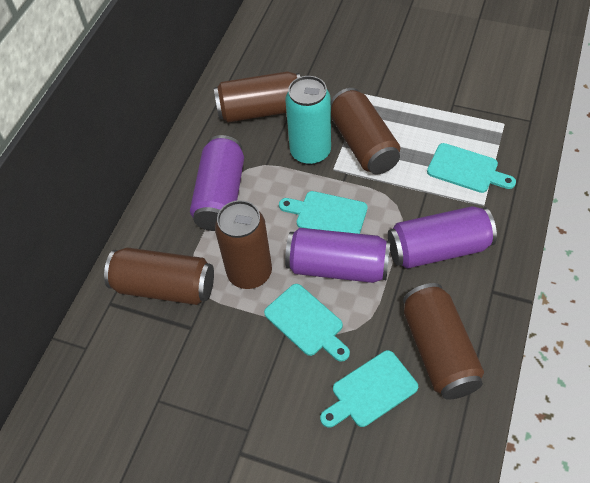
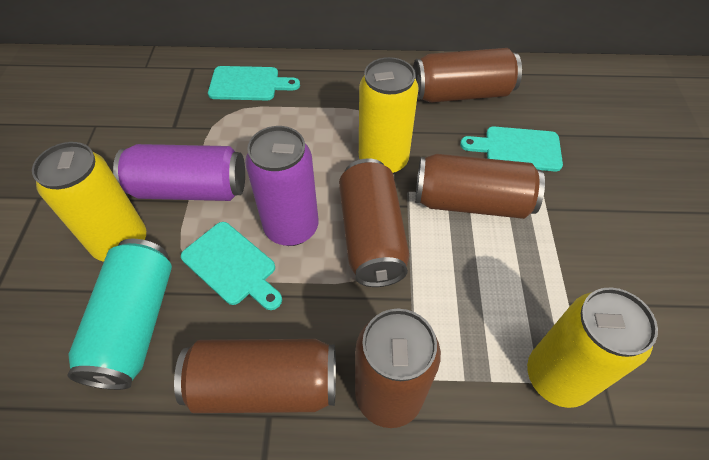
purple can: 3 -> 2
turquoise cutting board: 4 -> 3
yellow can: 0 -> 3

